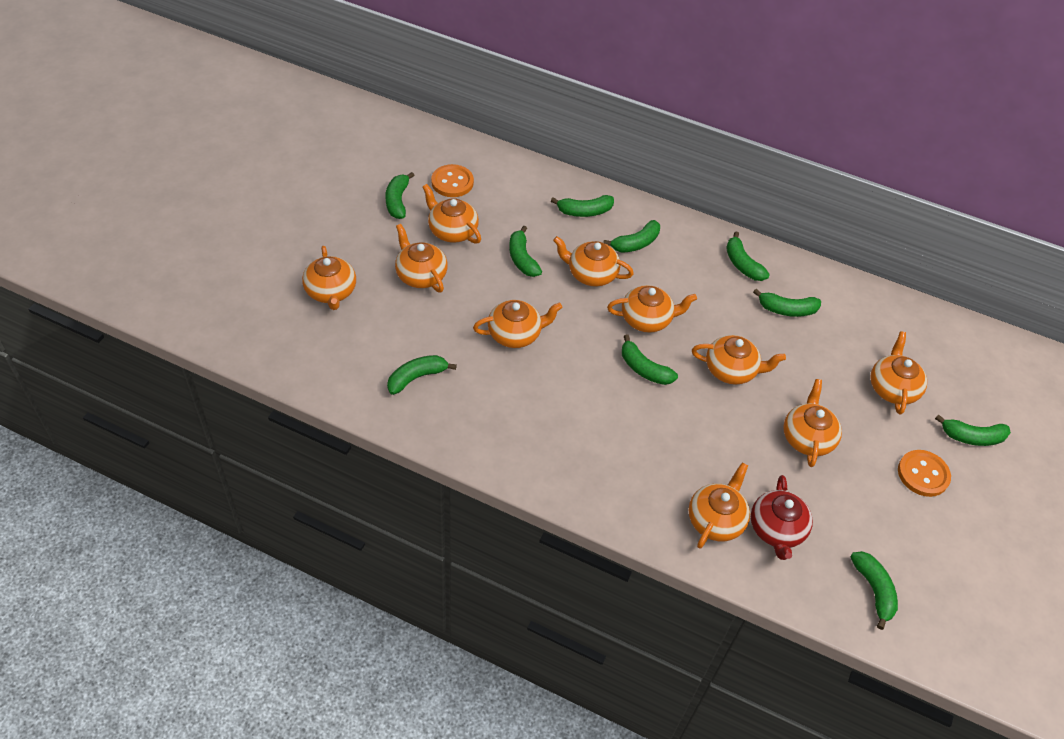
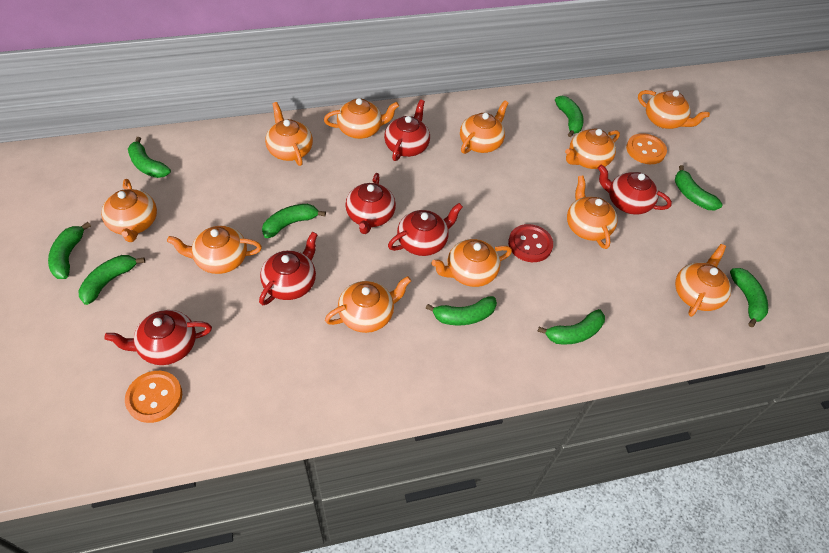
green banana: 10 -> 9
orange teapot: 10 -> 11
red button: 0 -> 1
red teapot: 1 -> 6

